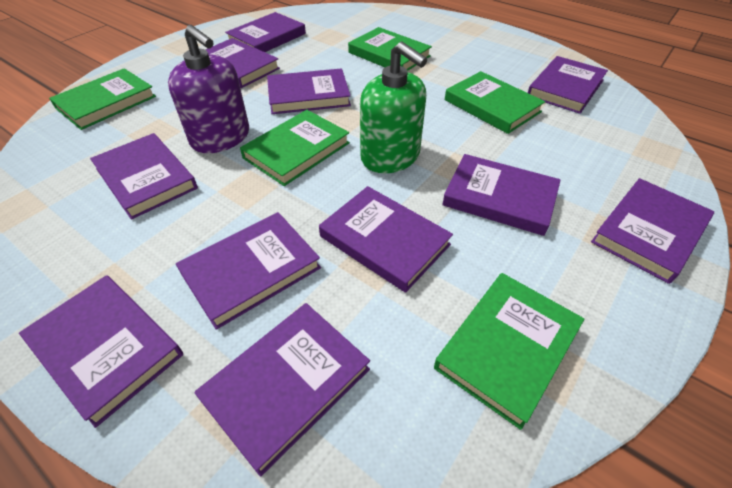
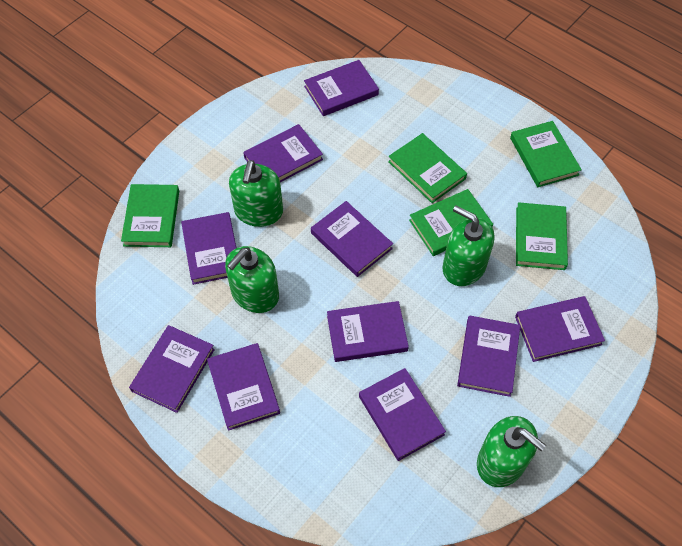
green soap dispenser: 1 -> 4
purple book: 11 -> 10
purple soap dispenser: 1 -> 0

